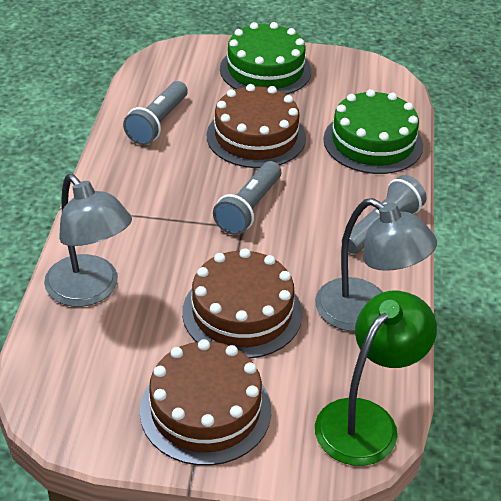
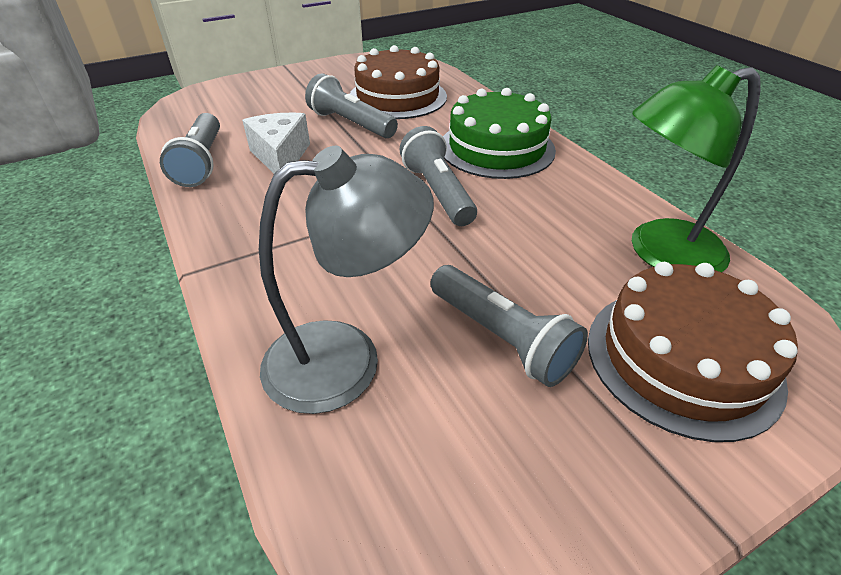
brown cake: 3 -> 2
green cake: 2 -> 1
grey flashlight: 3 -> 4
grey lamp: 2 -> 1
white cheese: 0 -> 1

